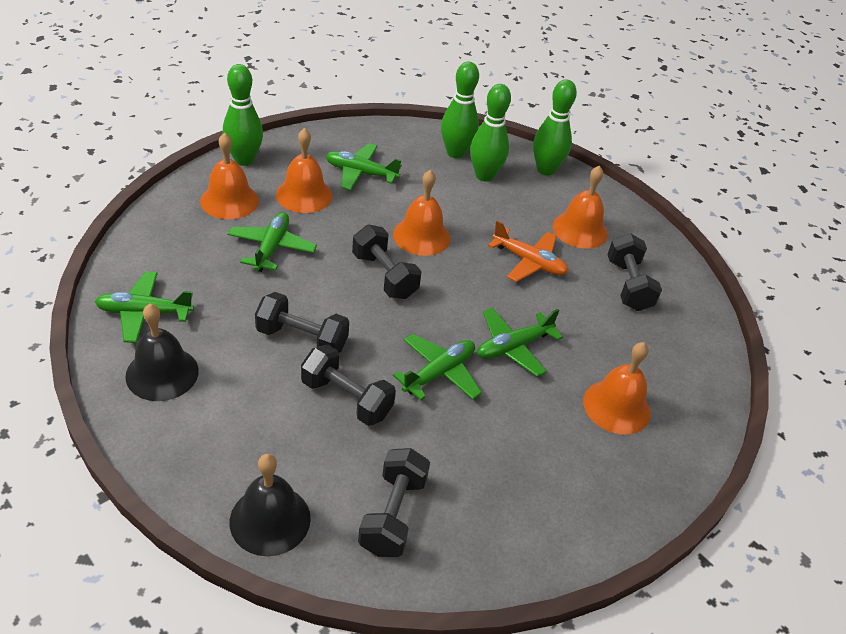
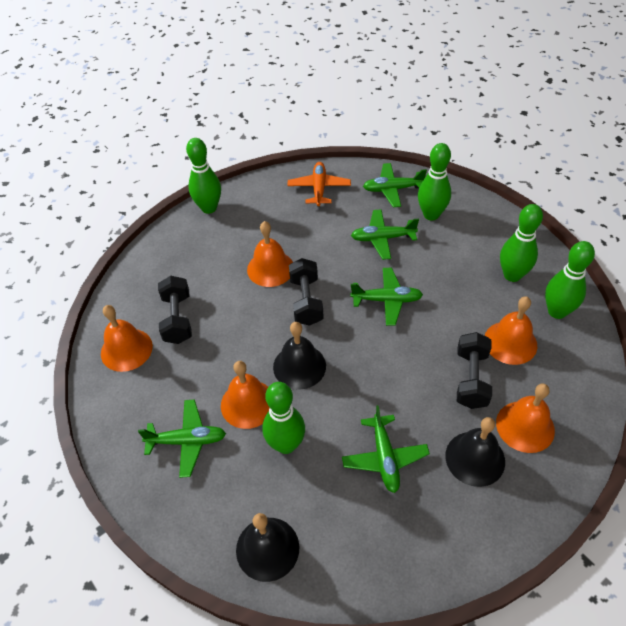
black bell: 2 -> 3
black dumbbell: 5 -> 3
green bowling pin: 4 -> 5

